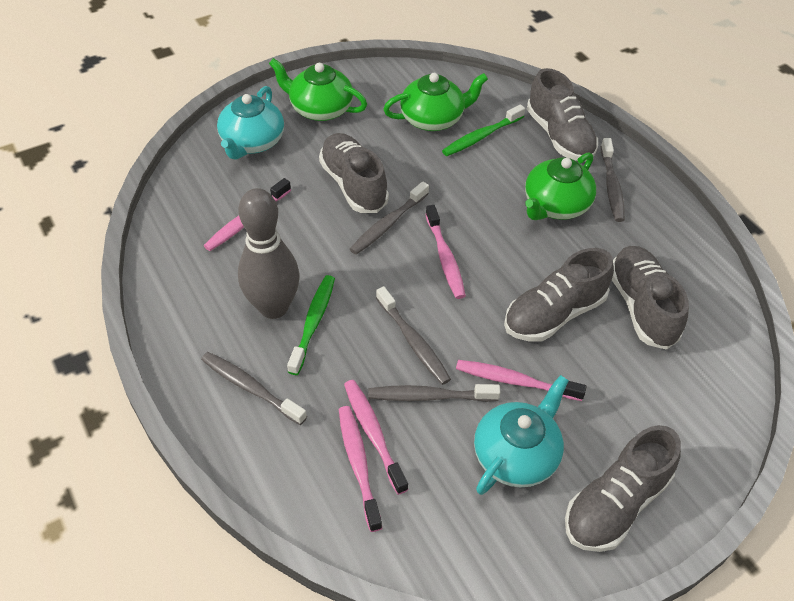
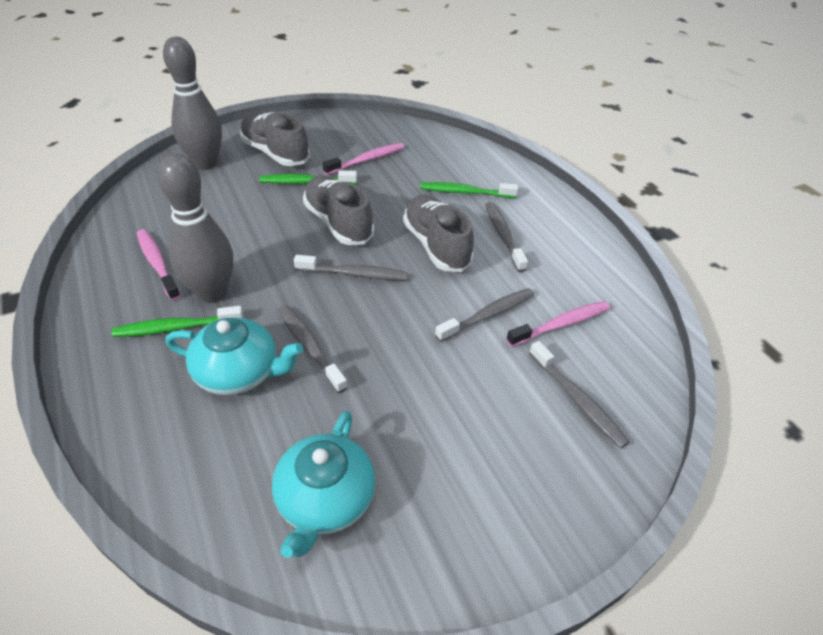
green teapot: 3 -> 0
green toothbrush: 2 -> 3
grey bowling pin: 1 -> 2
grey shoe: 5 -> 3
pink toothbrush: 5 -> 3

